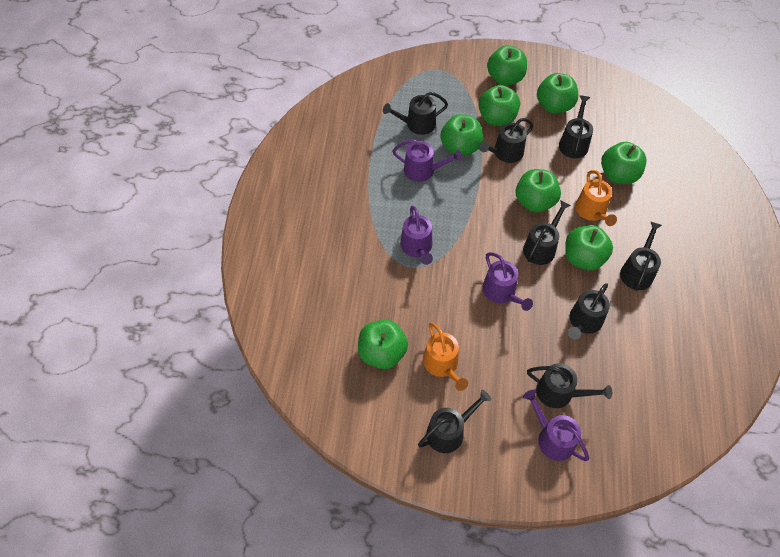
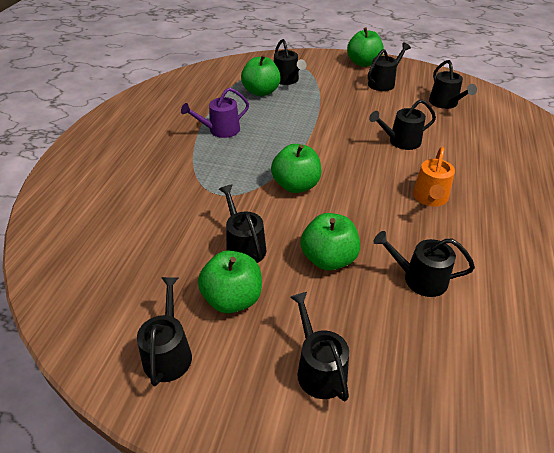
green apple: 8 -> 5
orange watering can: 2 -> 1
purple watering can: 4 -> 1

